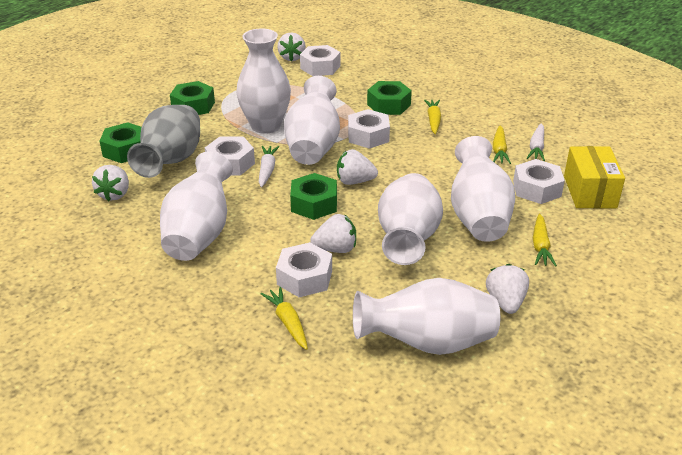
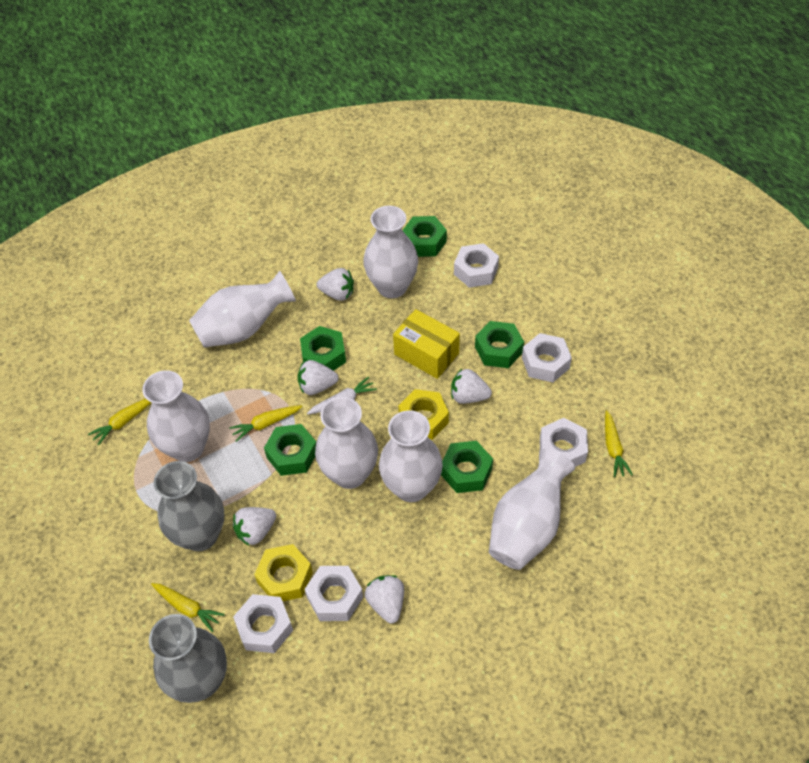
green nut: 4 -> 5
grey vase: 1 -> 2
white carrot: 2 -> 1
yellow nut: 0 -> 2

